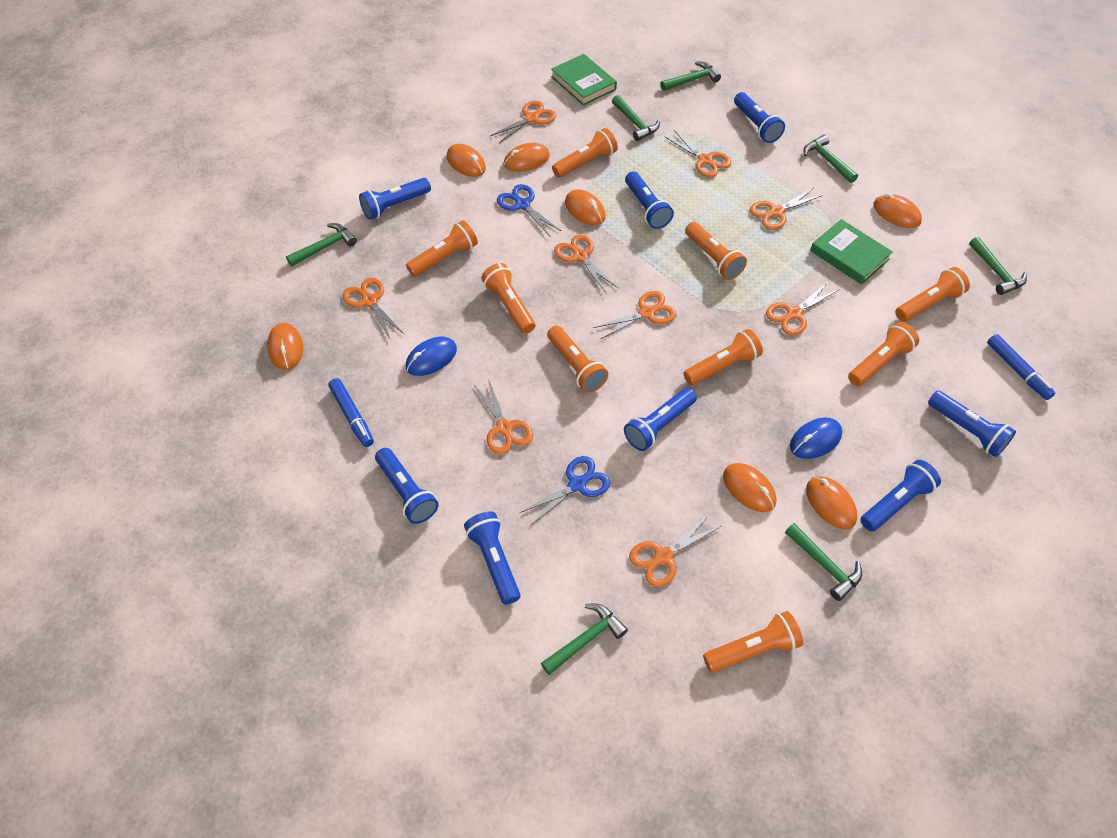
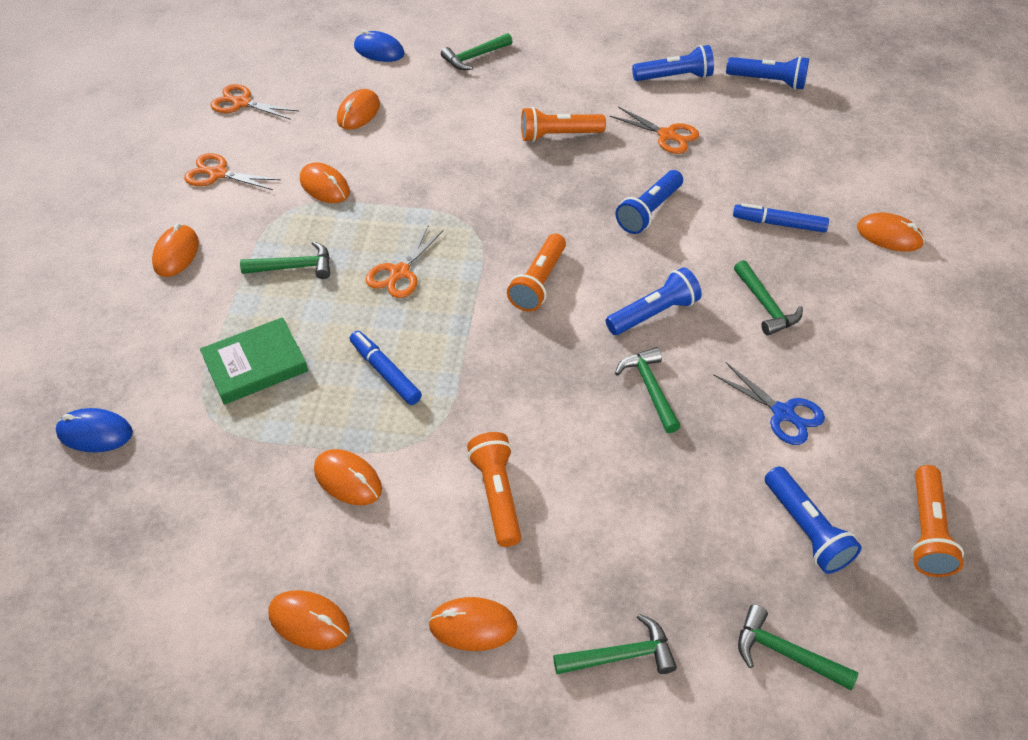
blue flashlight: 8 -> 5
blue scissors: 2 -> 1
green book: 2 -> 1
green hammer: 7 -> 6
orange flashlight: 9 -> 4
orange scissors: 9 -> 4

